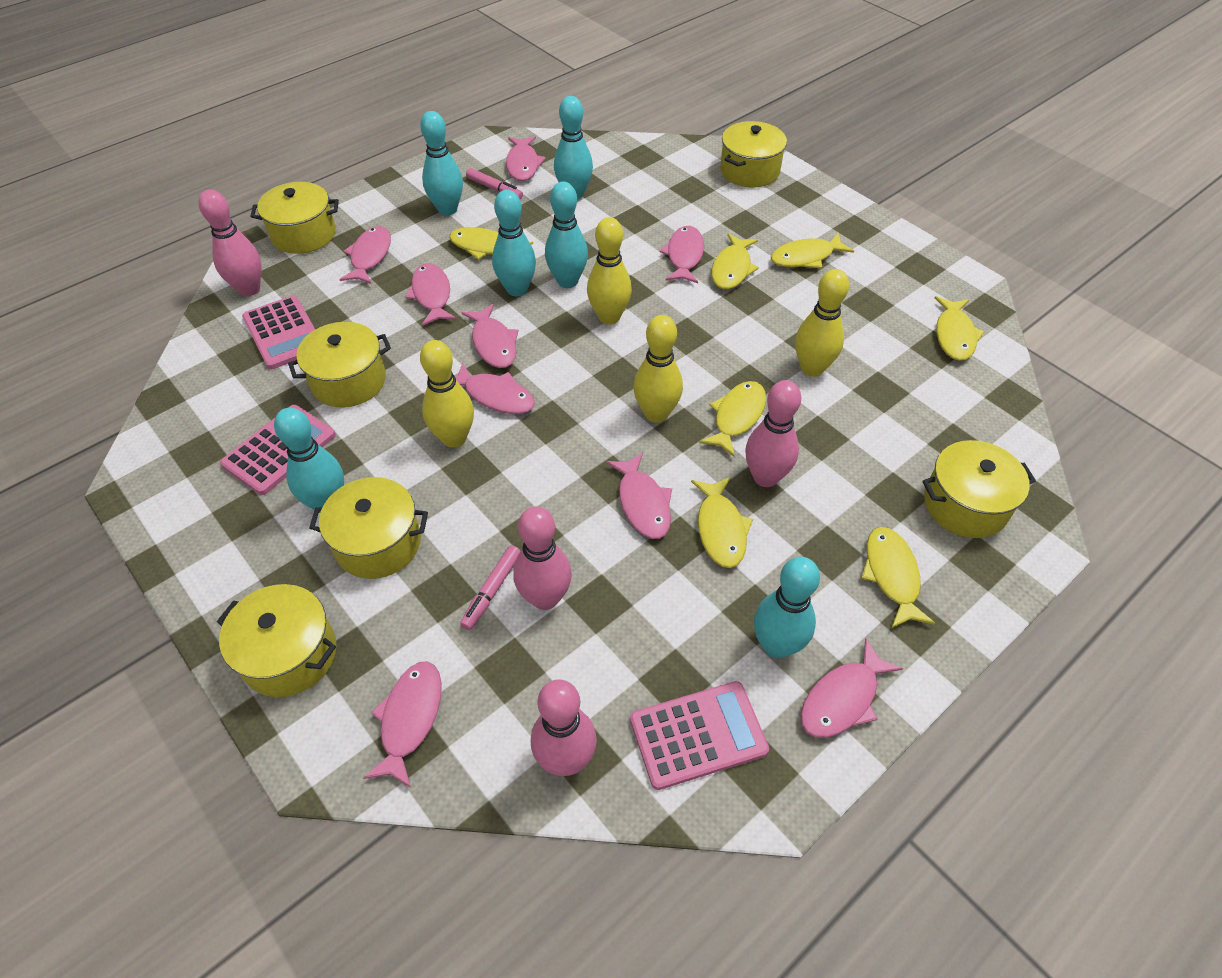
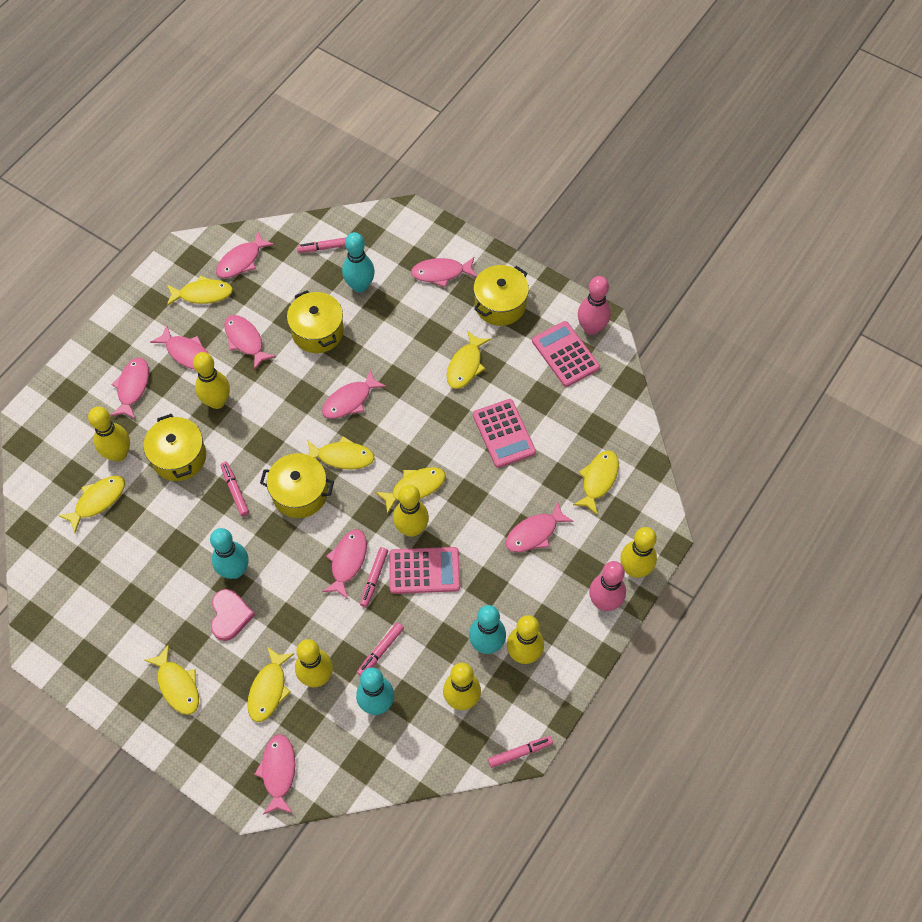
pink bowling pin: 4 -> 2
pink heart: 0 -> 1
pink marker: 2 -> 5
turquoise bowling pin: 6 -> 4
yellow bowling pin: 4 -> 7
yellow fish: 7 -> 8
yellow pot: 6 -> 4

